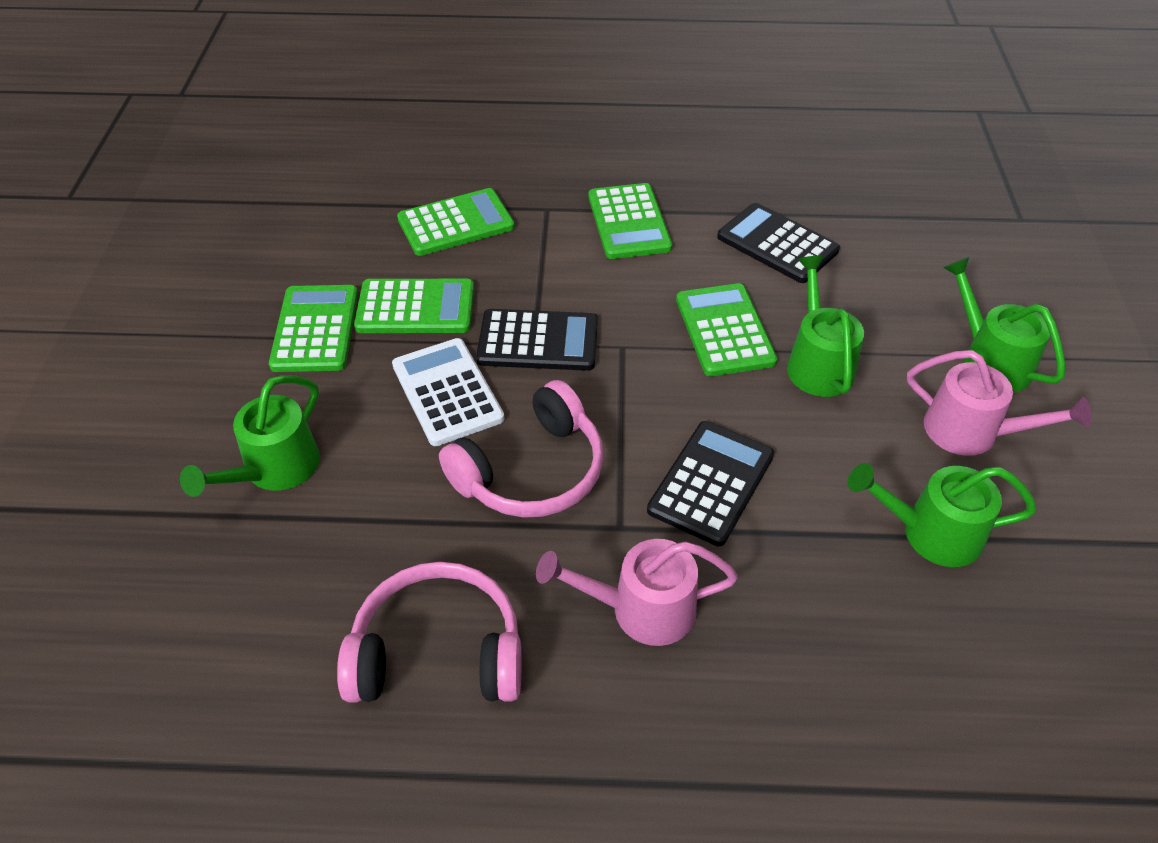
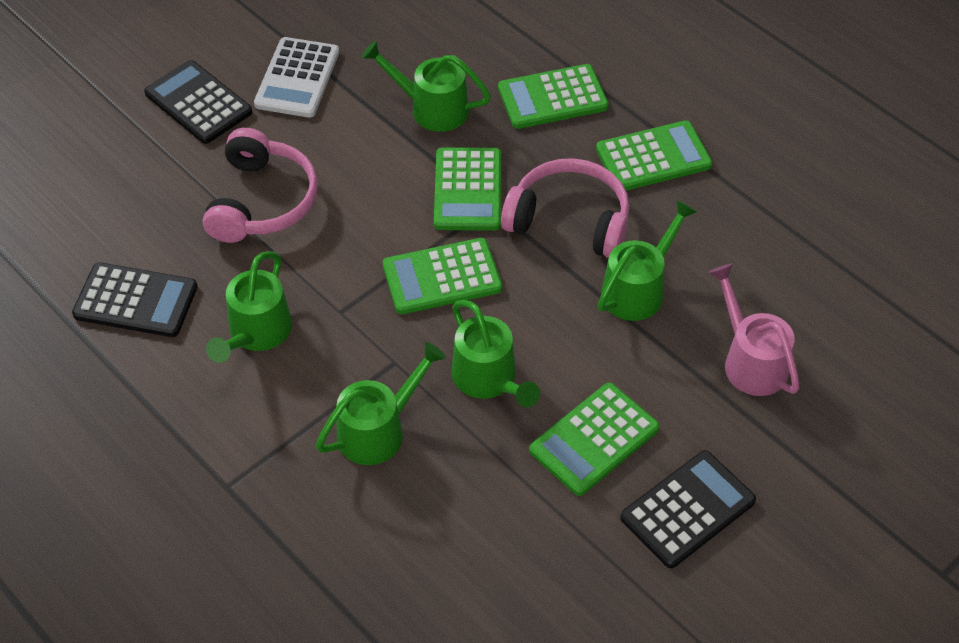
green watering can: 4 -> 5
pink watering can: 2 -> 1

